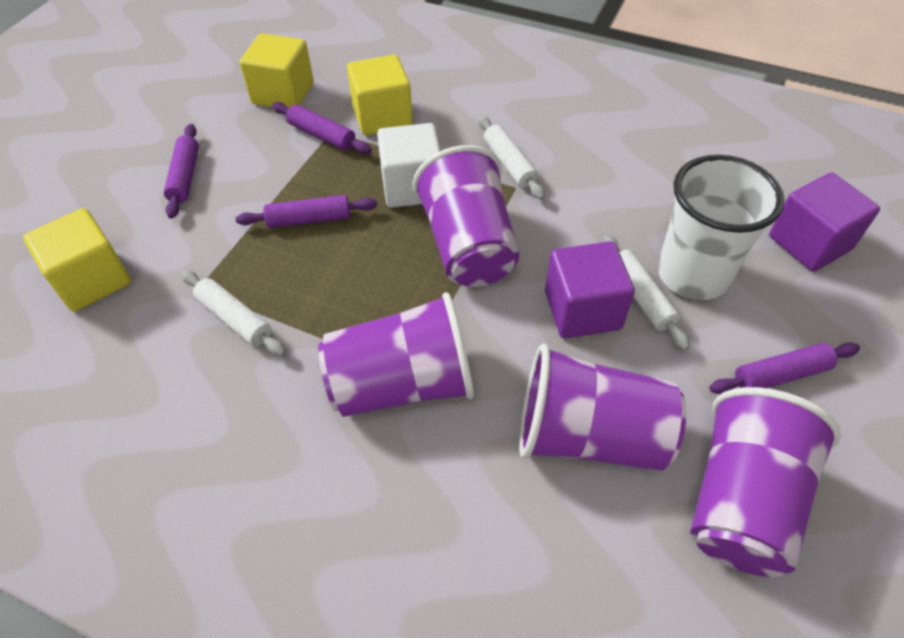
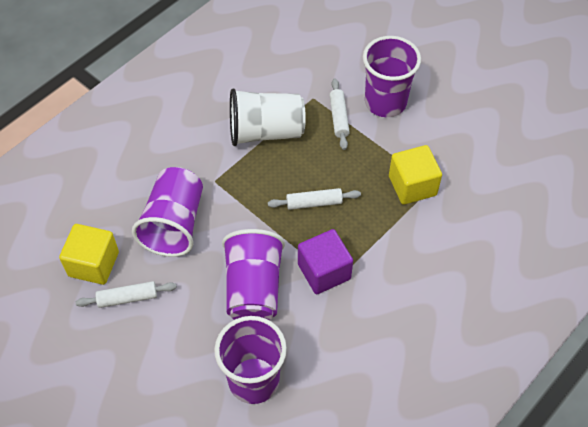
purple cube: 2 -> 1
purple rolling pin: 4 -> 0
white cube: 1 -> 0
yellow cube: 3 -> 2

